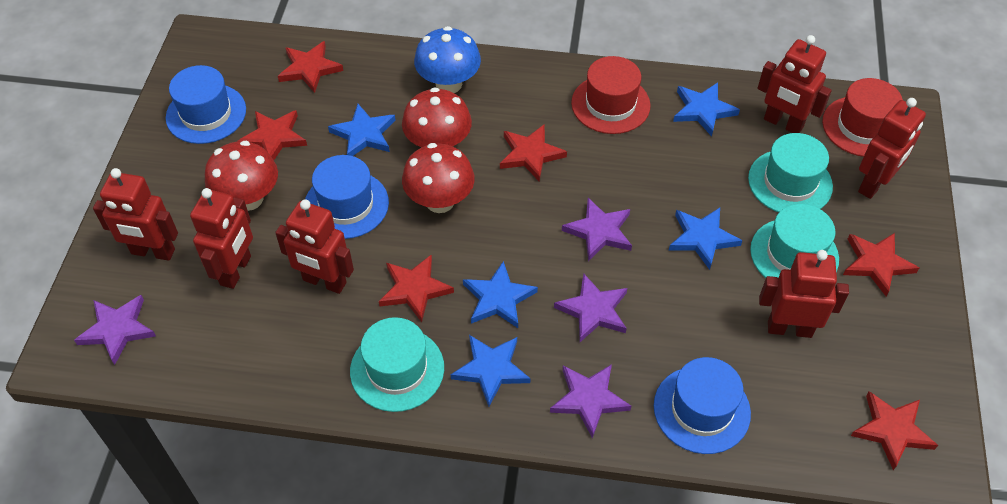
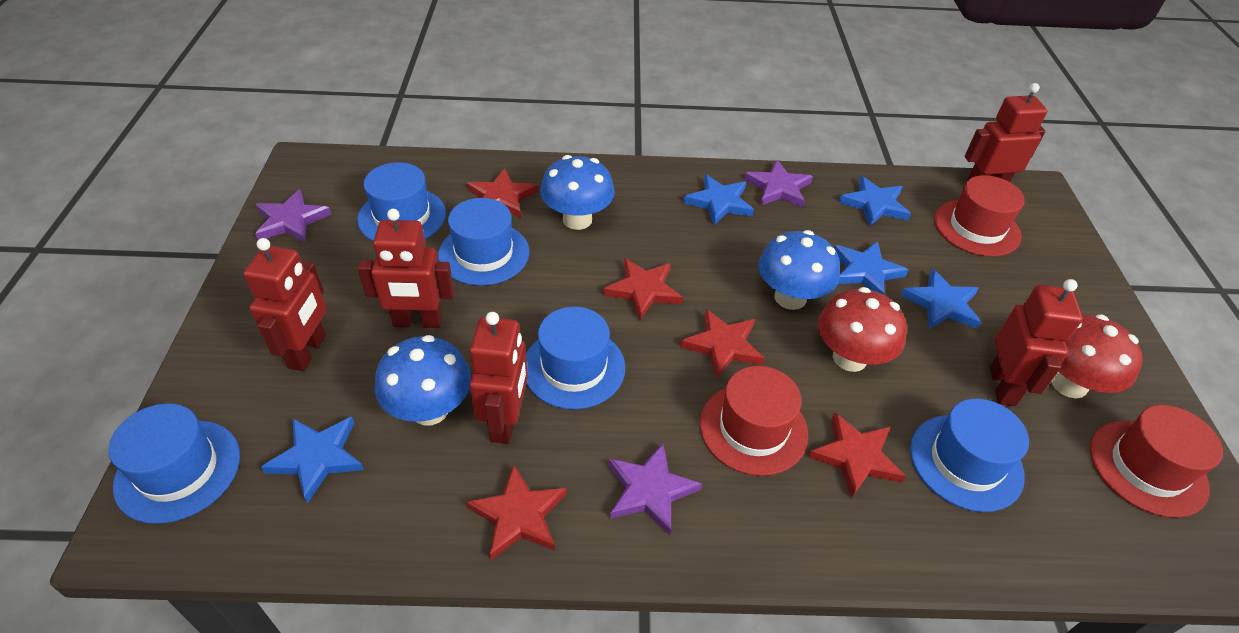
blue hat: 3 -> 5
blue mushroom: 1 -> 3
purple star: 4 -> 3
red hat: 2 -> 3
red mushroom: 3 -> 2
red robot: 6 -> 5
red star: 6 -> 5
turquoise hat: 3 -> 0

